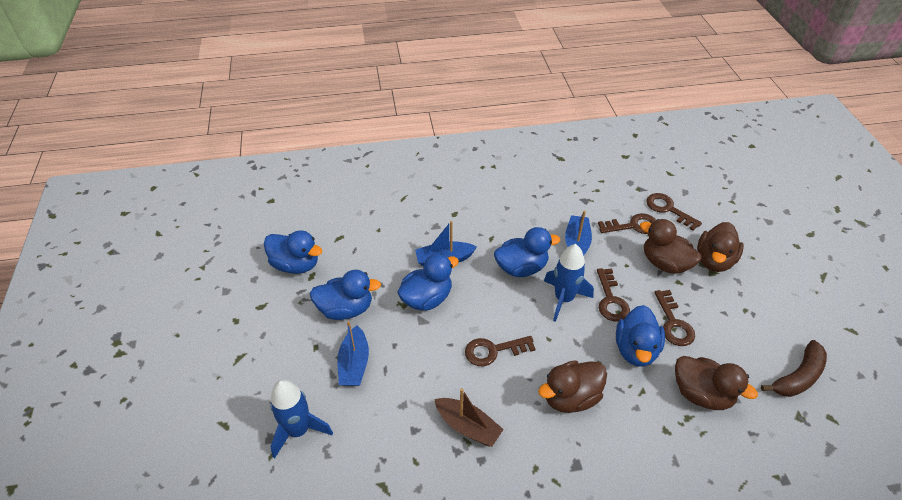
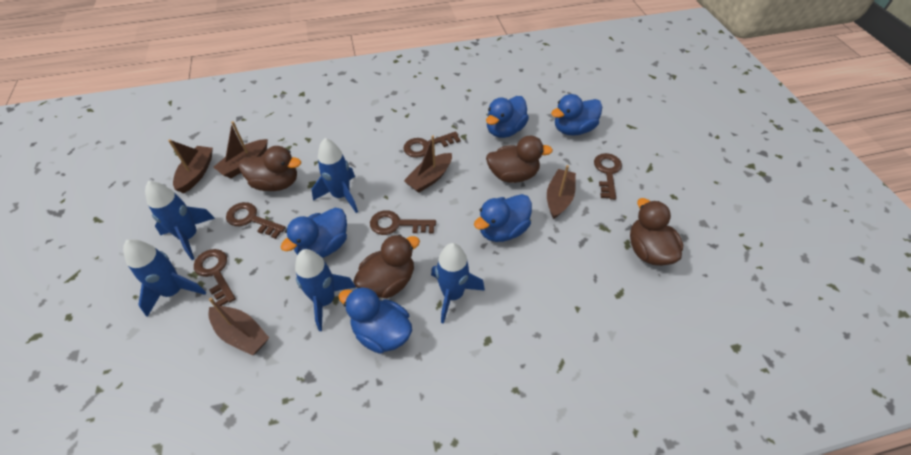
blue boat: 3 -> 0
blue rocket: 2 -> 5
brown banana: 1 -> 0
brown boat: 1 -> 5

